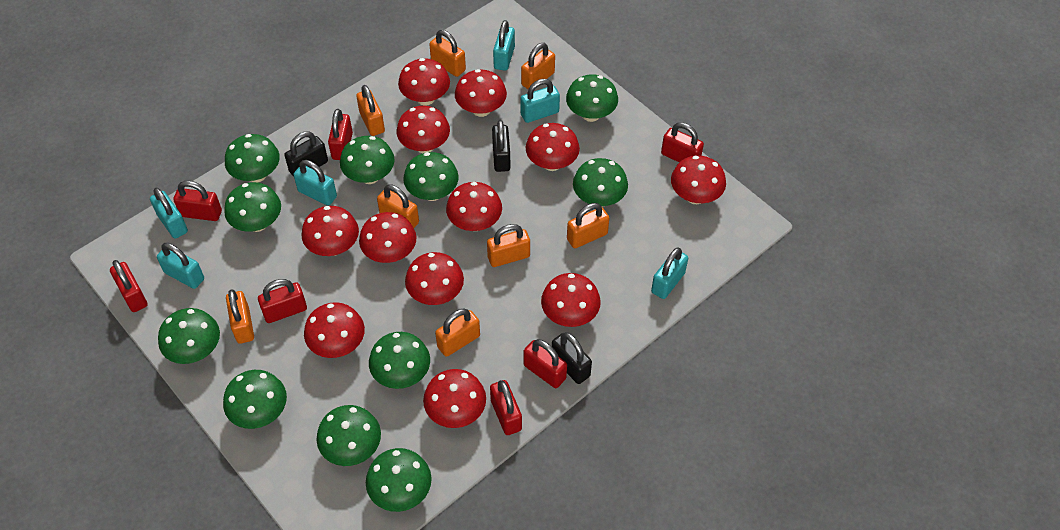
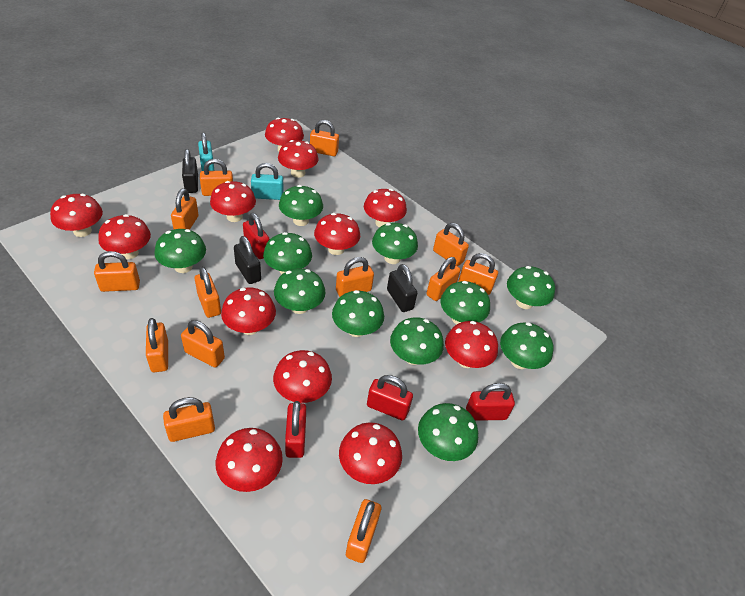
orange padlock: 8 -> 13
red padlock: 7 -> 4
turquoise padlock: 6 -> 2

